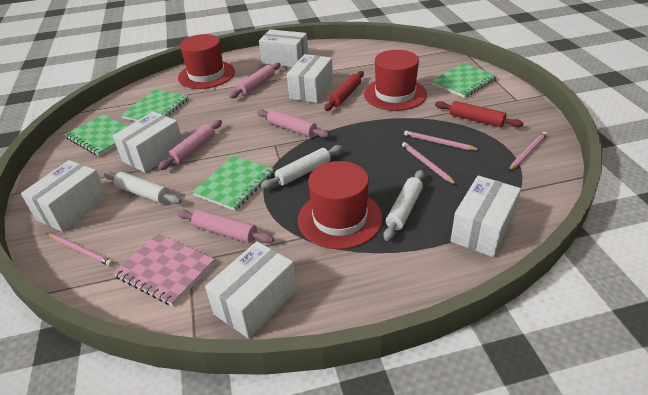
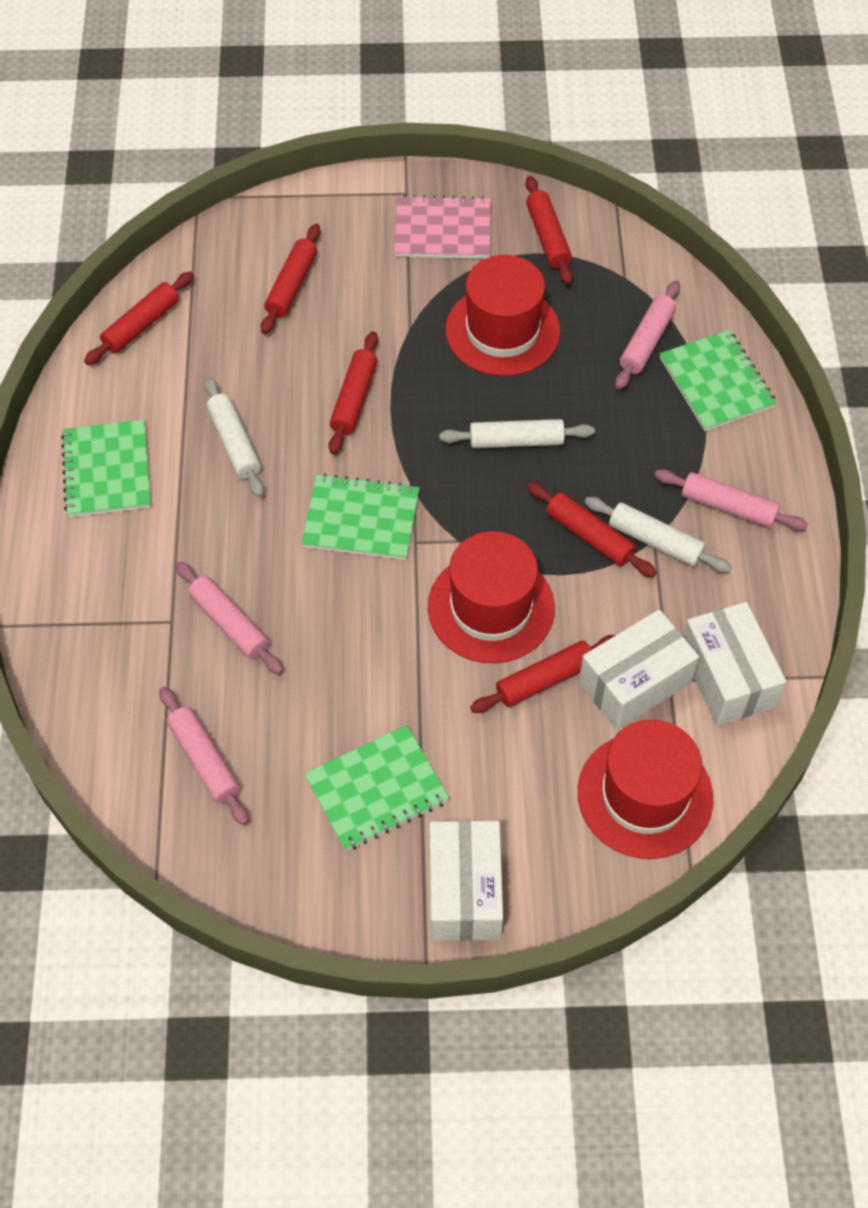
pink pencil: 4 -> 0
red rolling pin: 2 -> 6
white box: 6 -> 3

